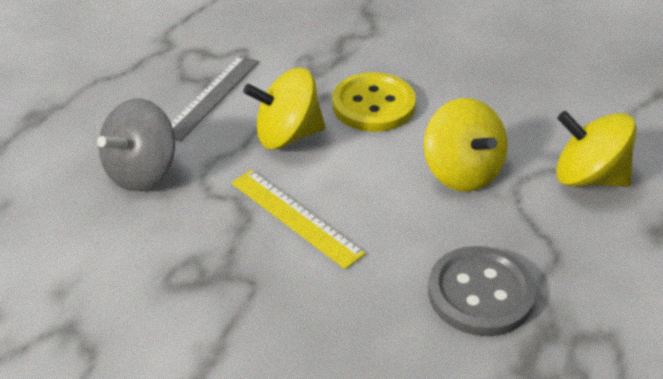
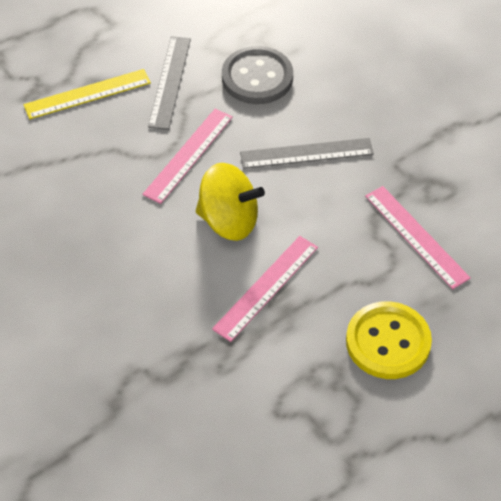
grey ruler: 1 -> 2
grey spinning top: 1 -> 0
pink ruler: 0 -> 3
yellow spinning top: 3 -> 1

